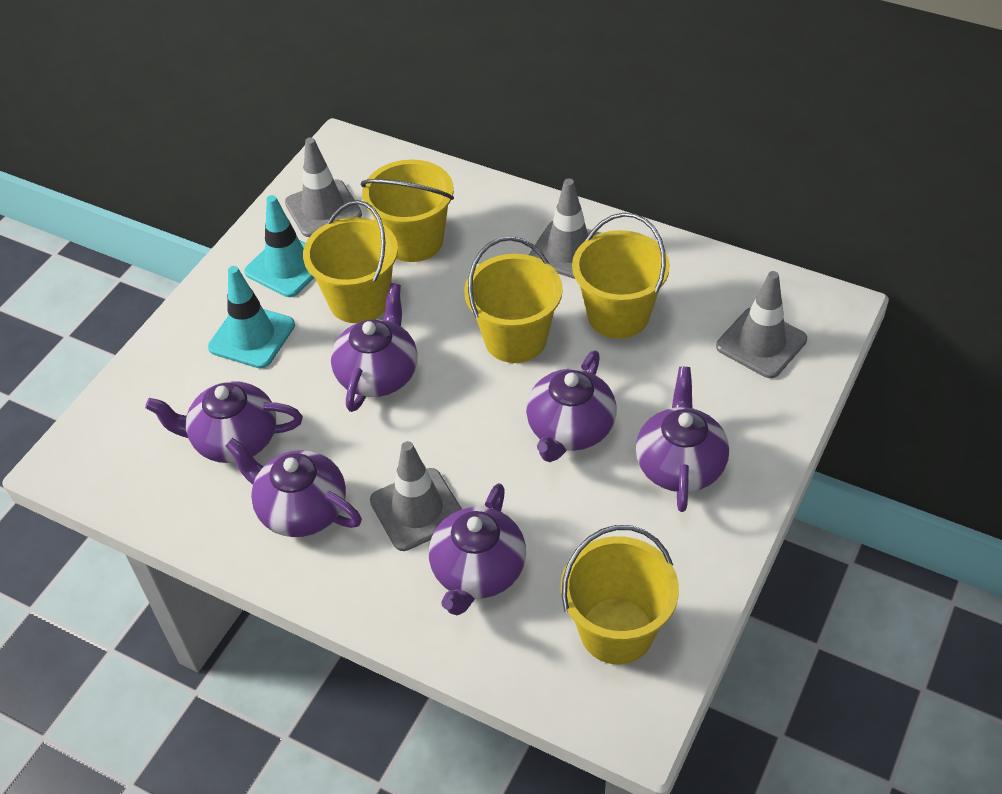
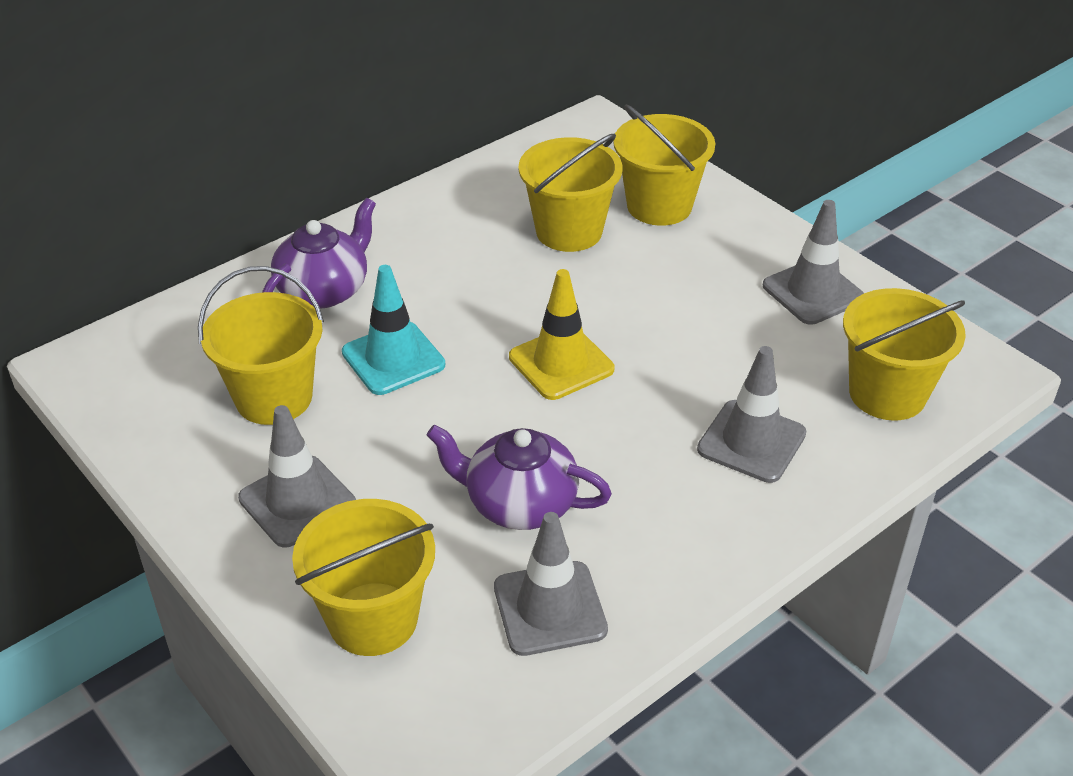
purple teapot: 6 -> 2
turquoise traffic cone: 2 -> 1
yellow traffic cone: 0 -> 1

